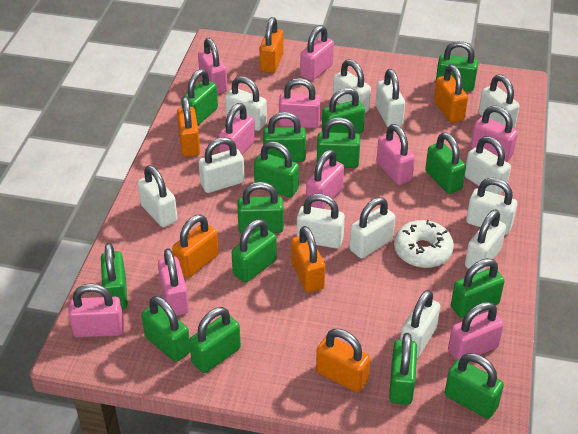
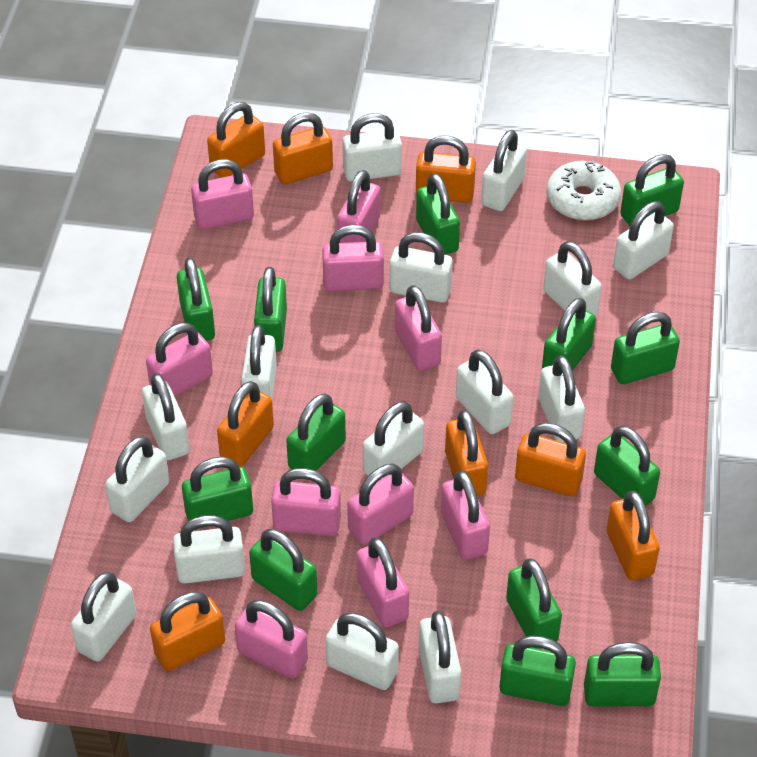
green padlock: 15 -> 13
orange padlock: 6 -> 8
white padlock: 12 -> 15

